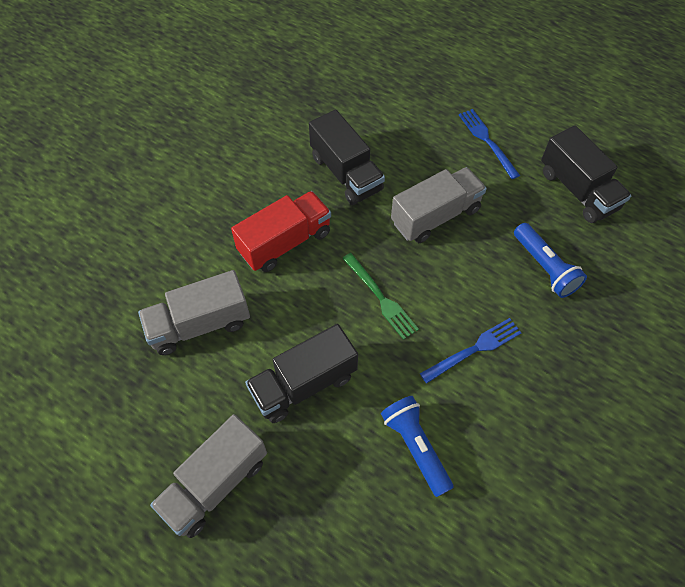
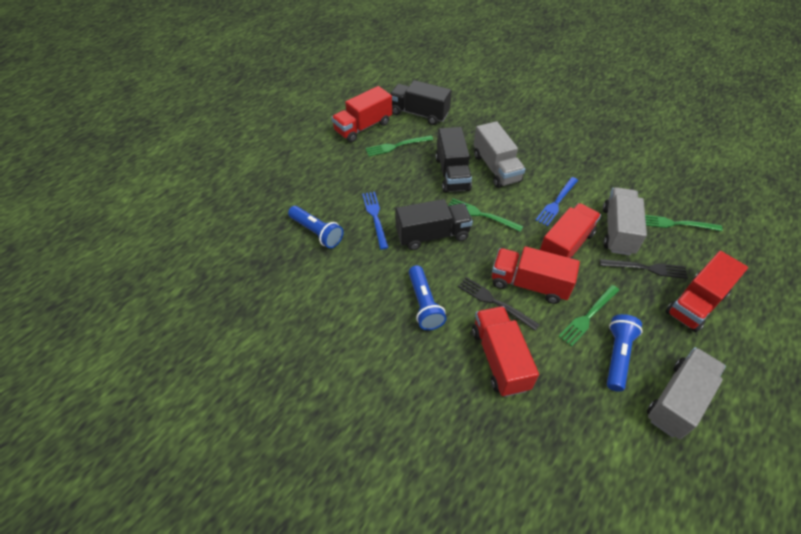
black fork: 0 -> 2
blue flashlight: 2 -> 3
green fork: 1 -> 4
red truck: 1 -> 5

